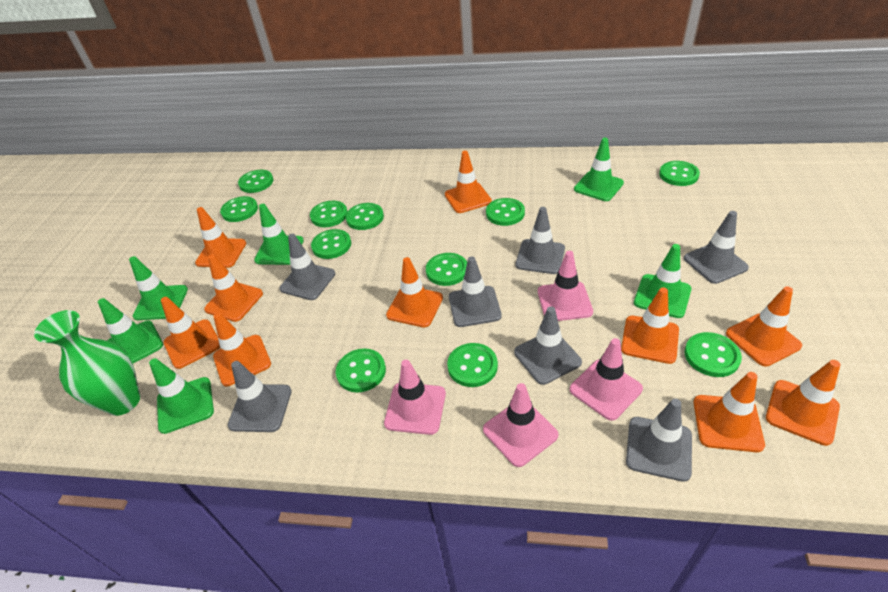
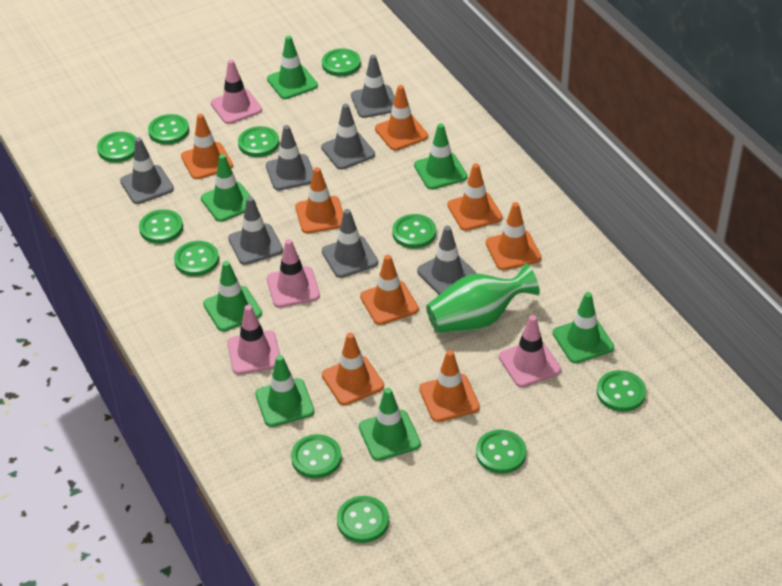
green traffic cone: 6 -> 7
orange traffic cone: 10 -> 8

